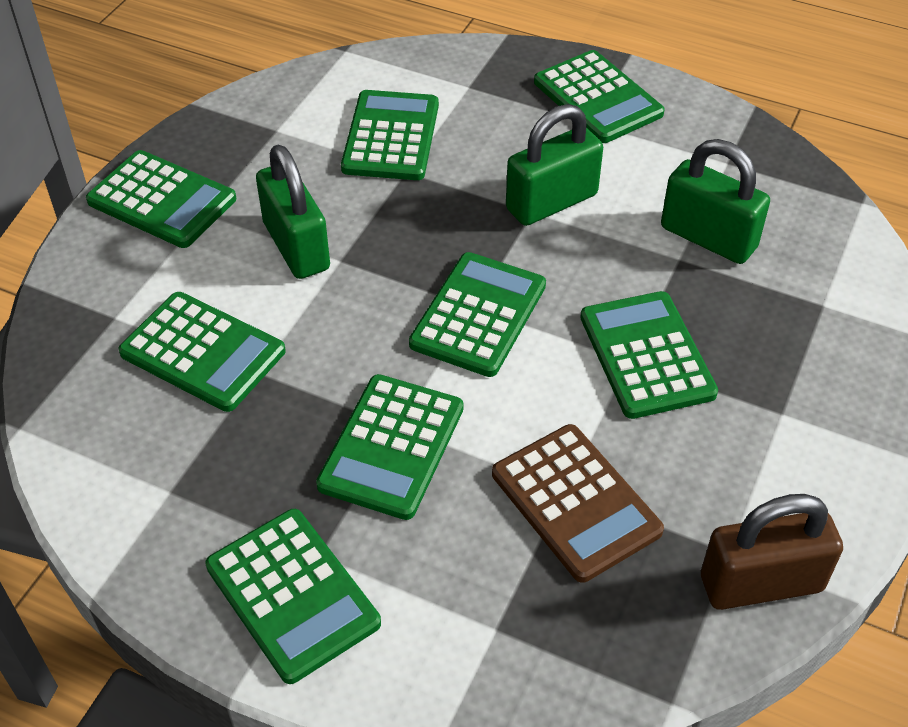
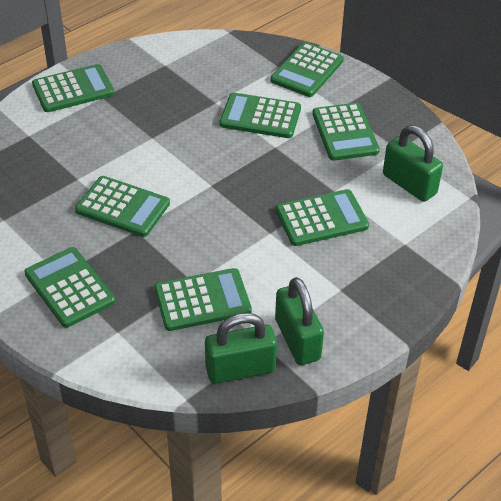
brown calculator: 1 -> 0
brown padlock: 1 -> 0

